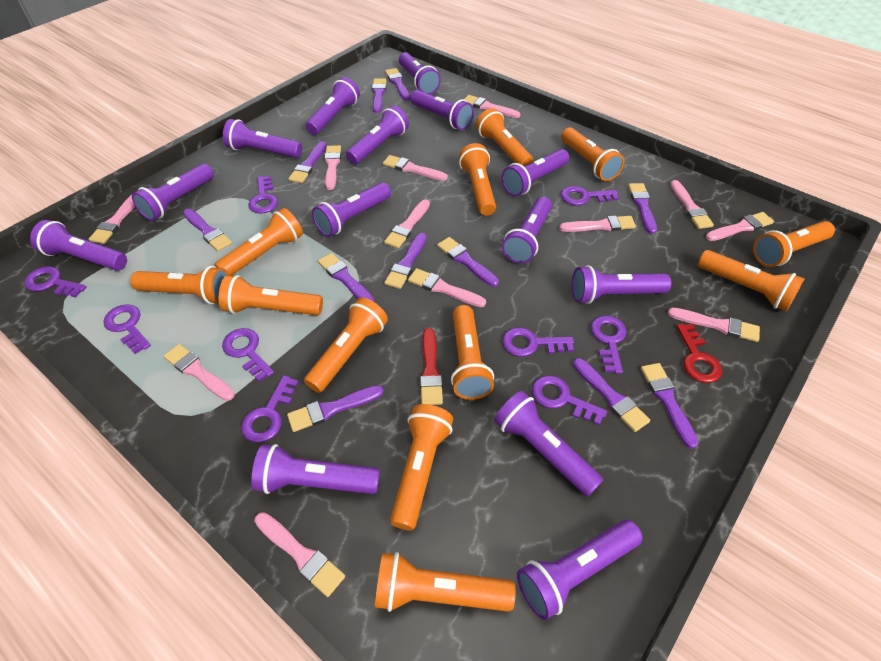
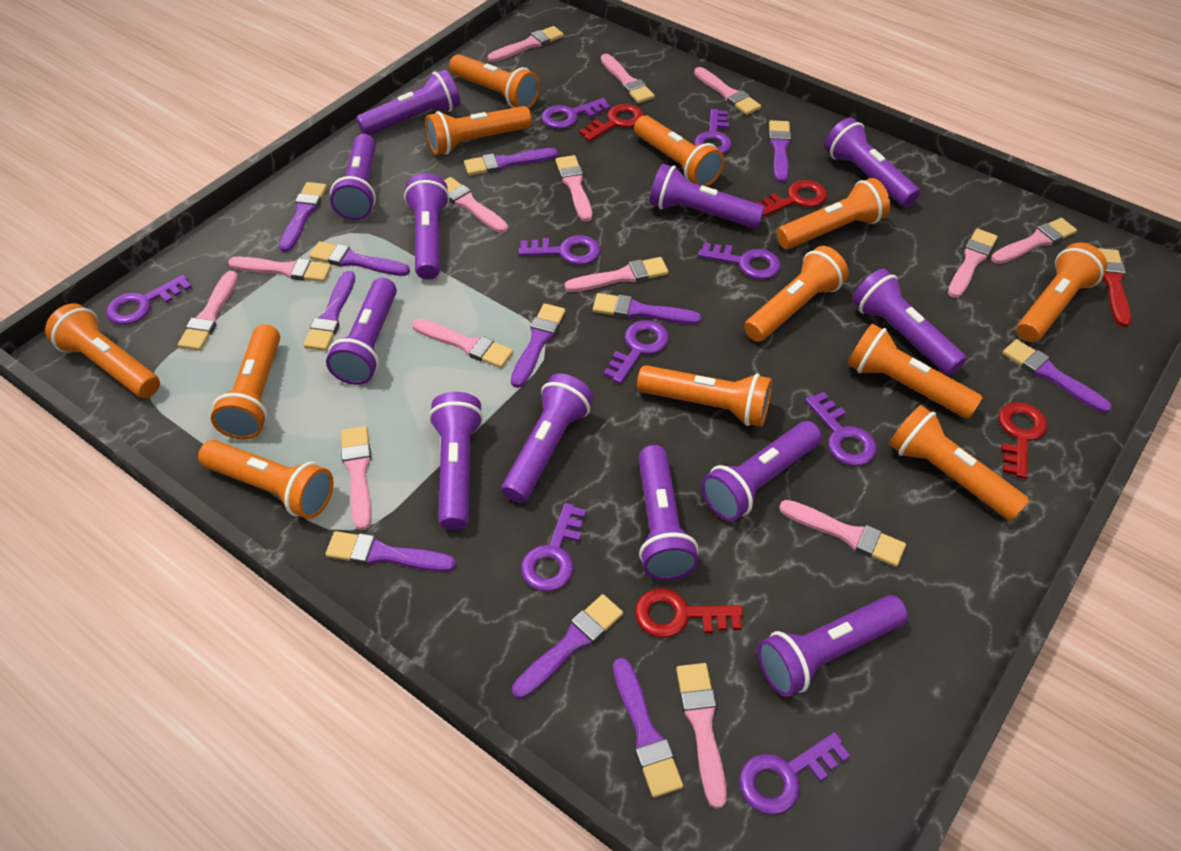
pink brush: 12 -> 14
purple flashlight: 14 -> 12
red key: 1 -> 4

